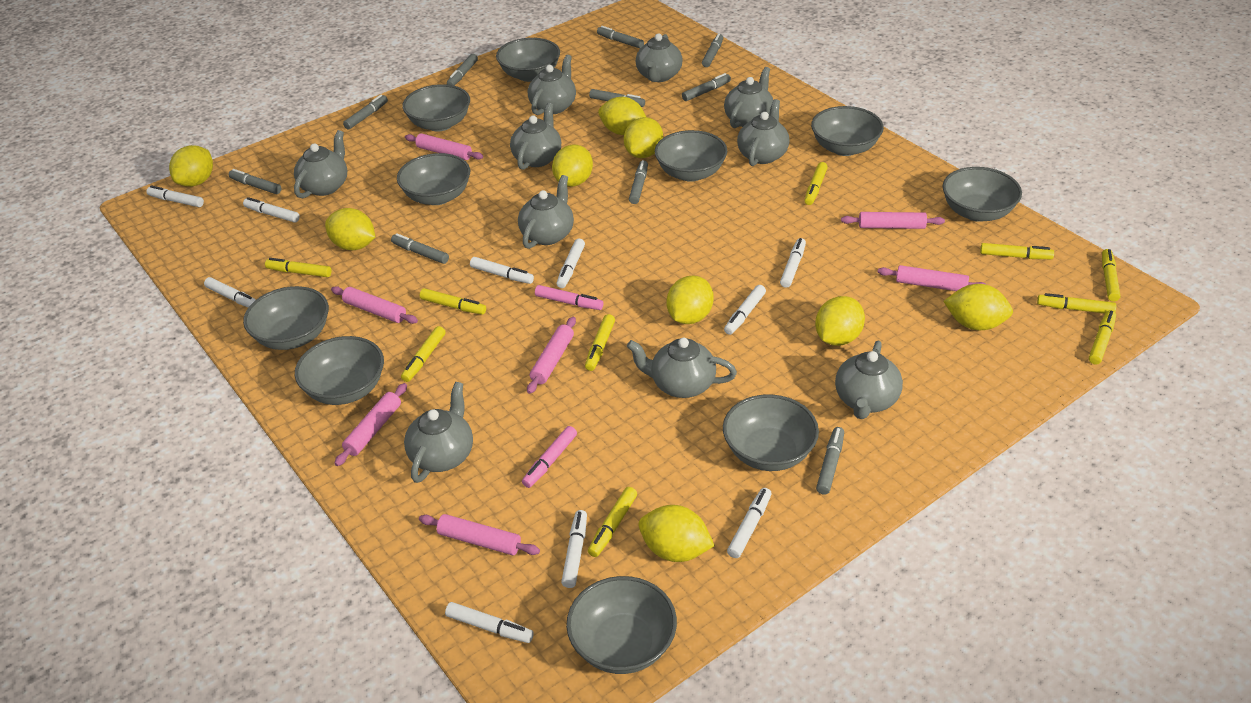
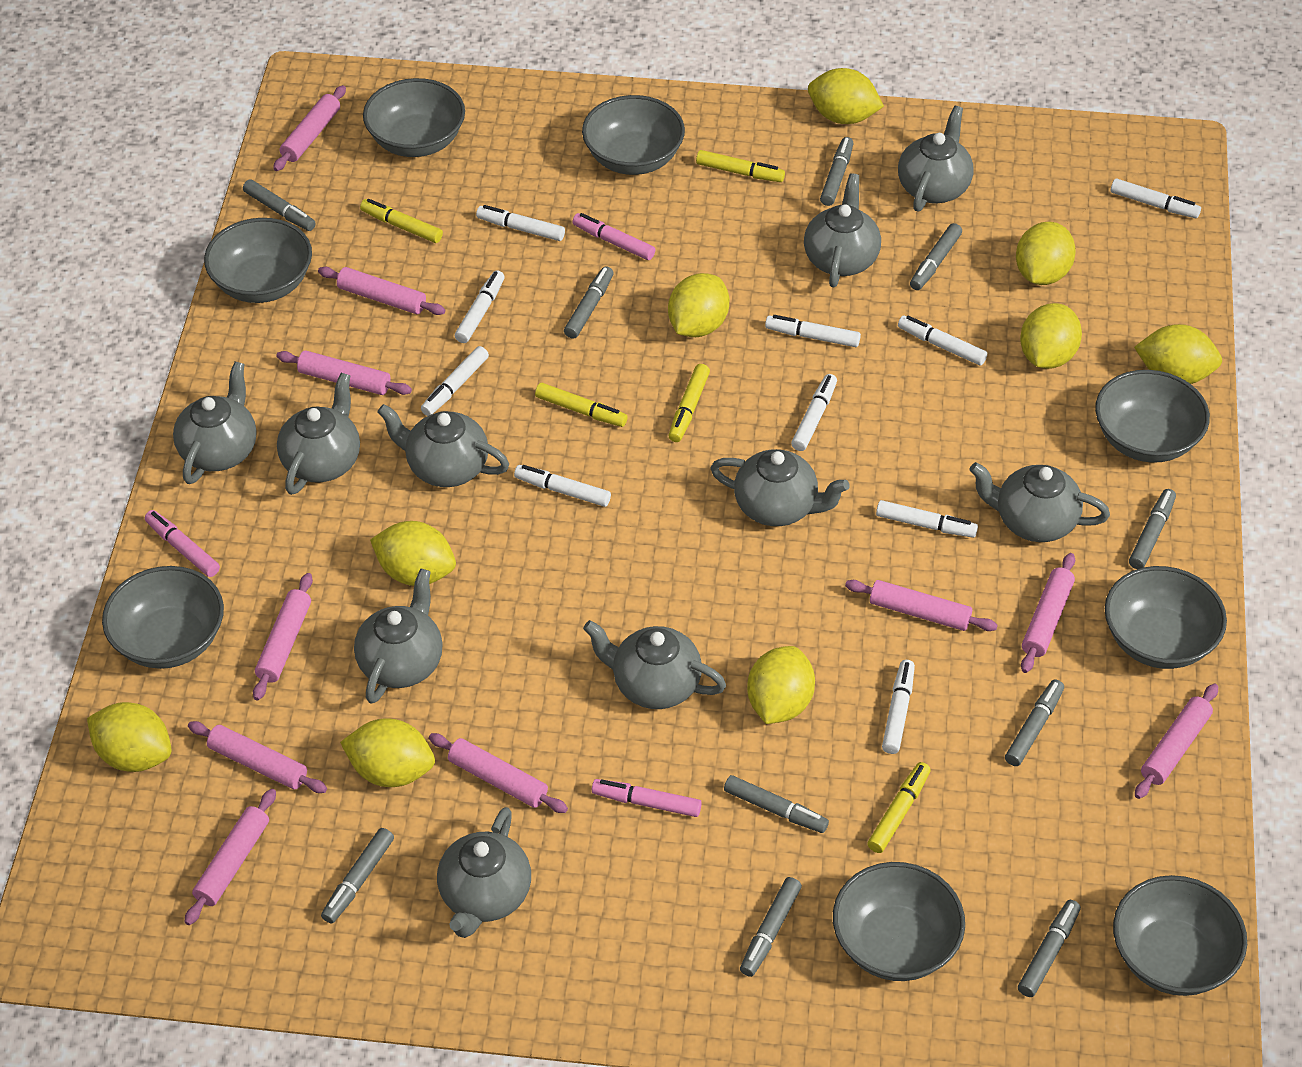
grey bowl: 10 -> 8
pink marker: 2 -> 3
pink rolling pin: 7 -> 10
yellow marker: 10 -> 5

